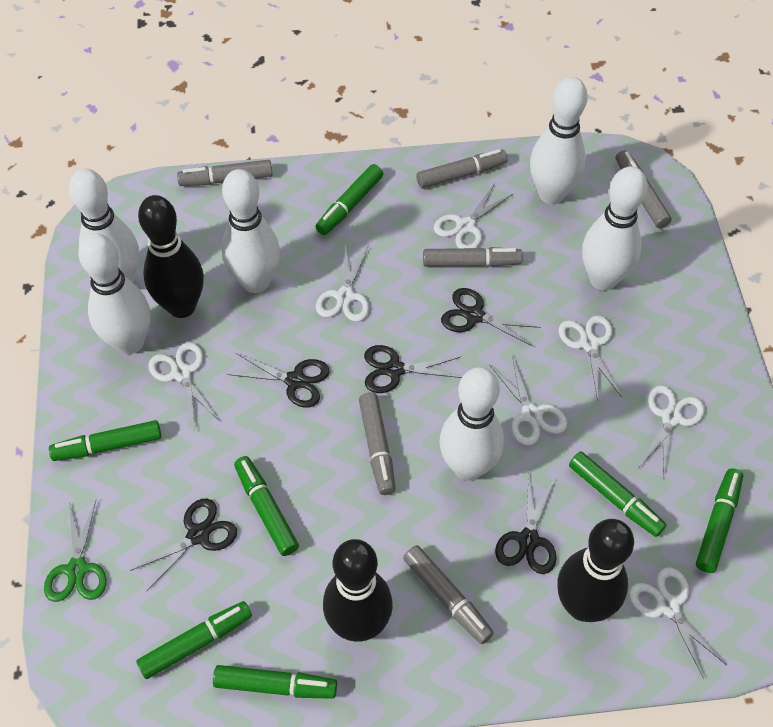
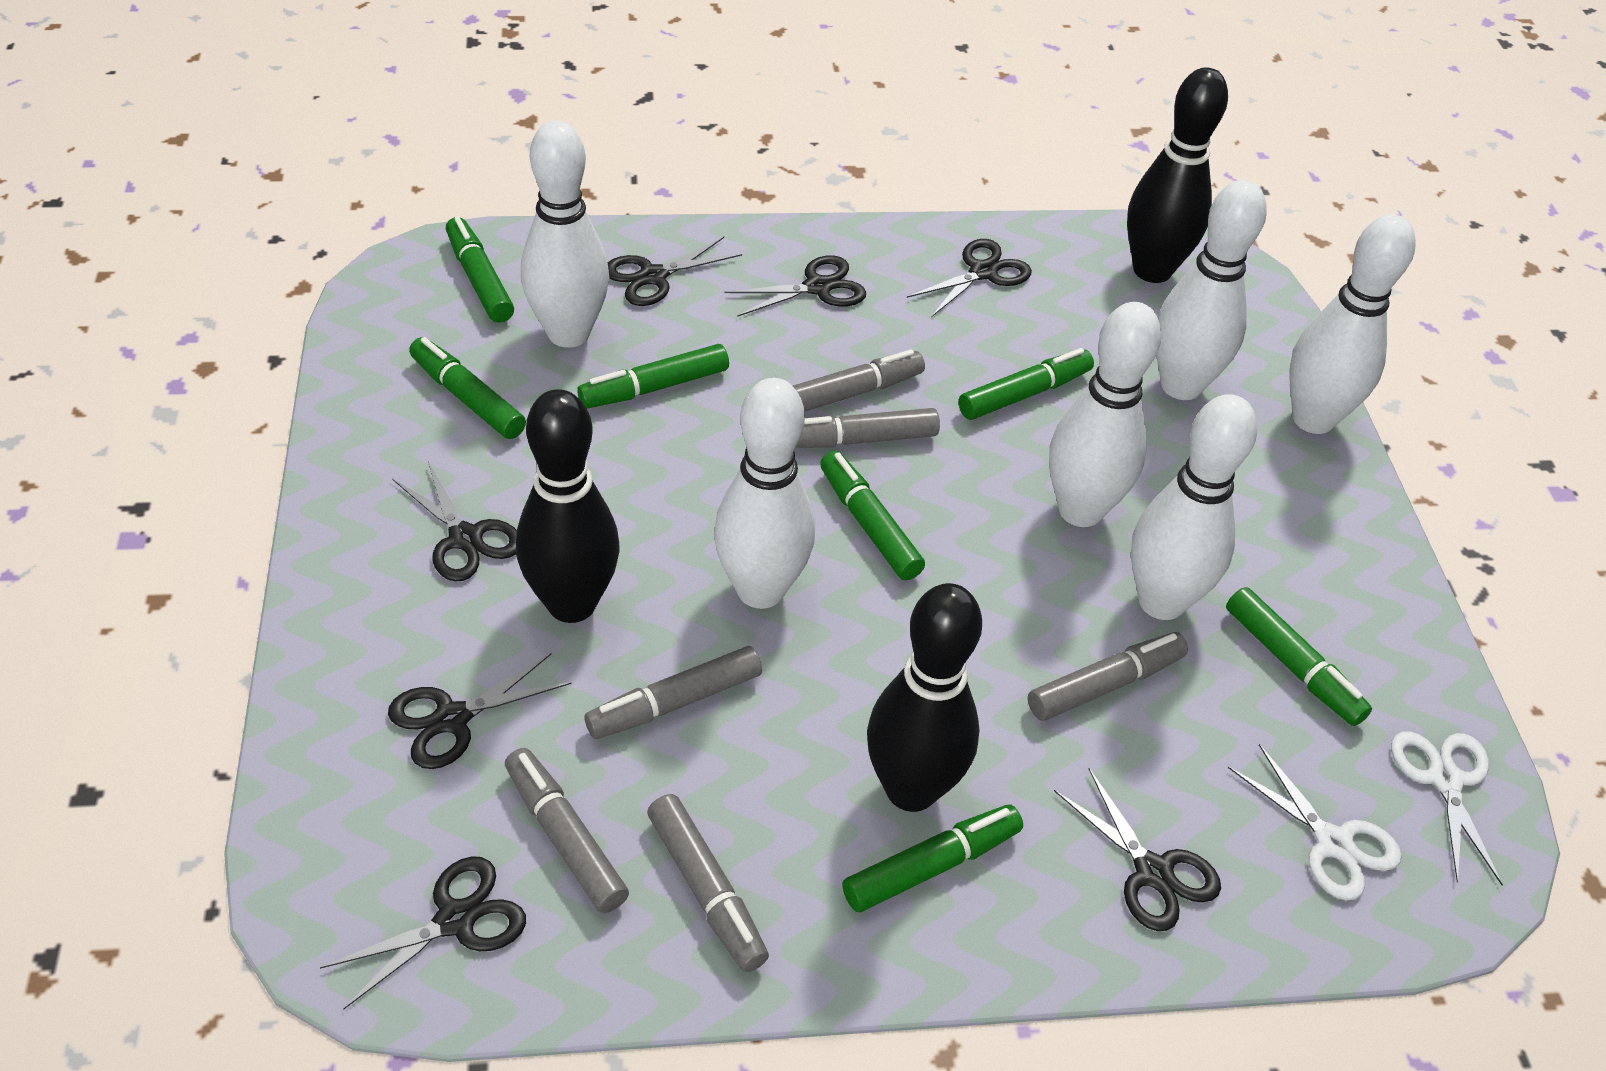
black scissors: 5 -> 7
green scissors: 1 -> 0
white scissors: 7 -> 2

